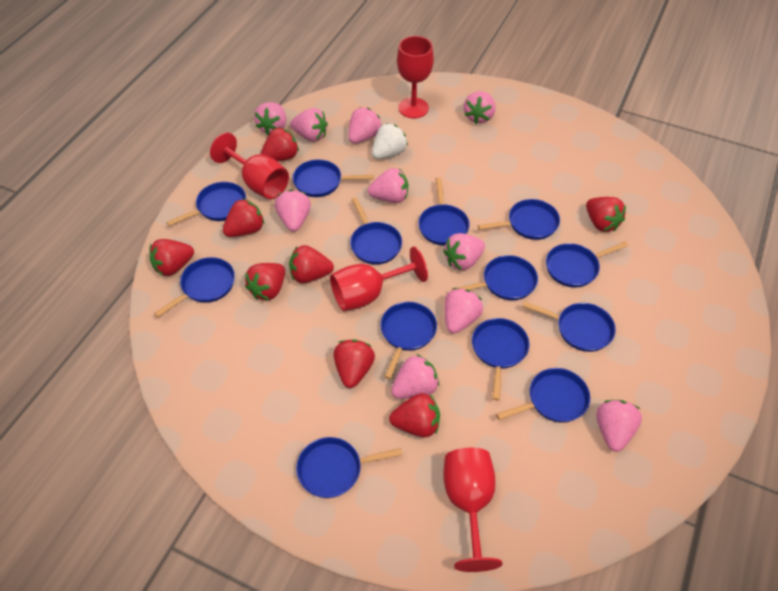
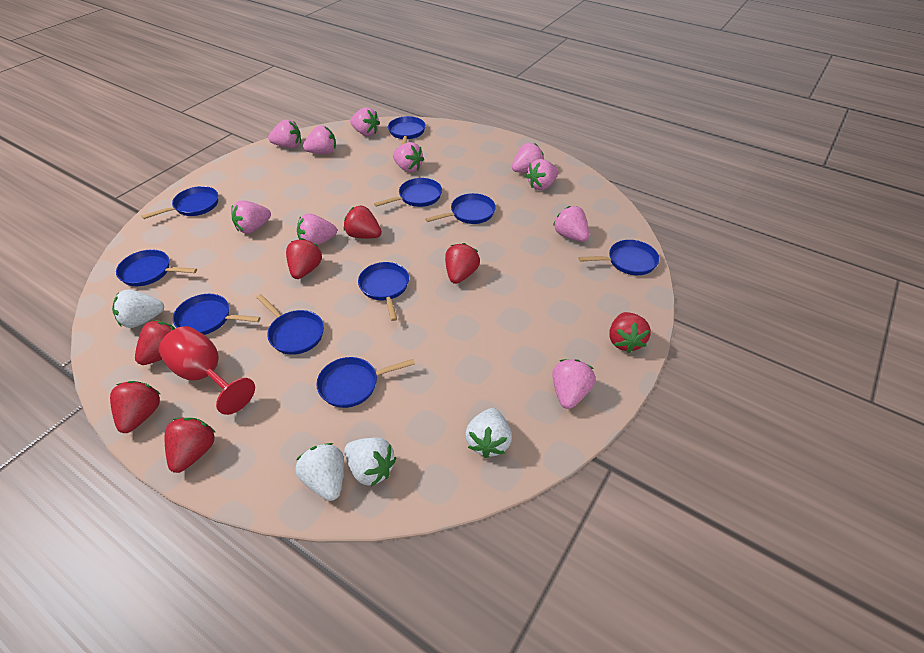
blue pan: 13 -> 10
red goblet: 4 -> 1
red strawberry: 8 -> 7
white strawberry: 1 -> 4

